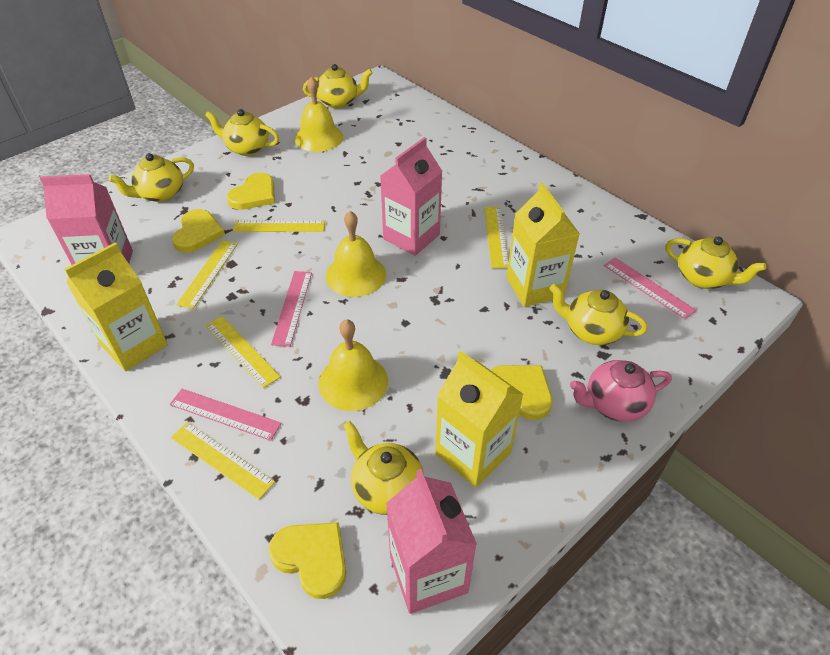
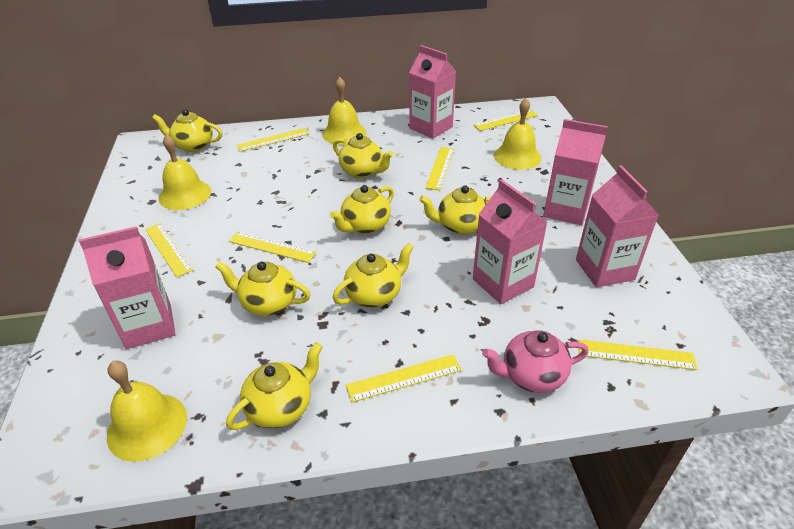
pink carton: 3 -> 5
pink ruler: 3 -> 0
yellow bell: 3 -> 4
yellow carton: 3 -> 0
yellow heart: 4 -> 0
yellow ruler: 5 -> 7
yellow teapot: 6 -> 7

